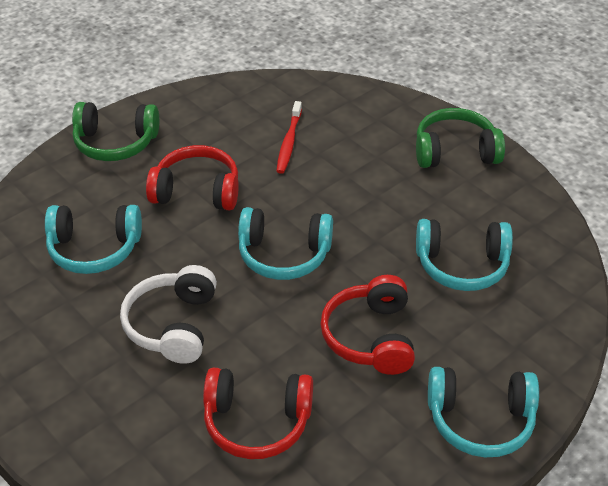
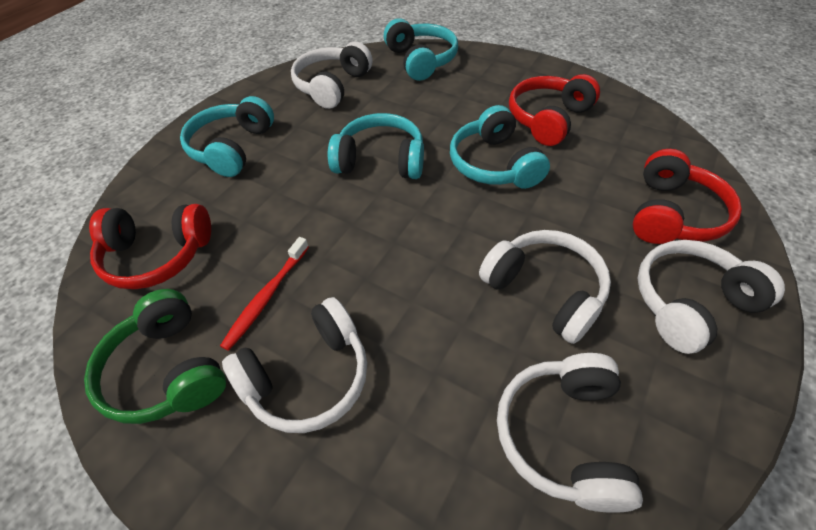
green headphones: 2 -> 1
white headphones: 1 -> 5

